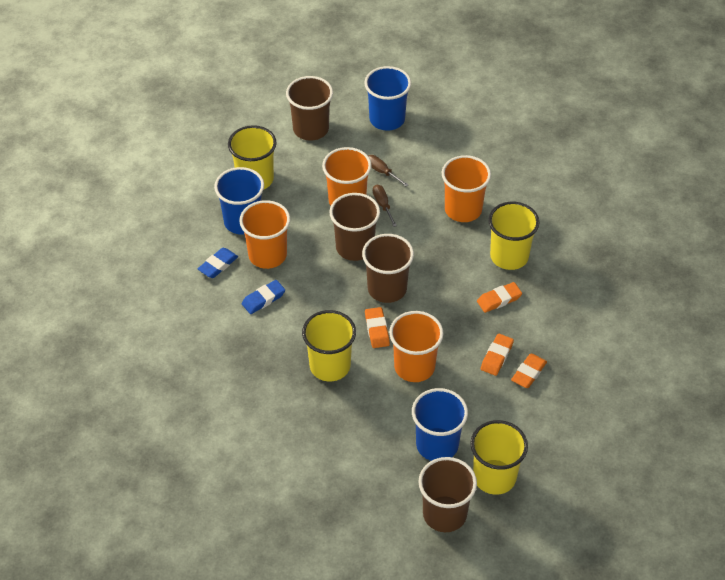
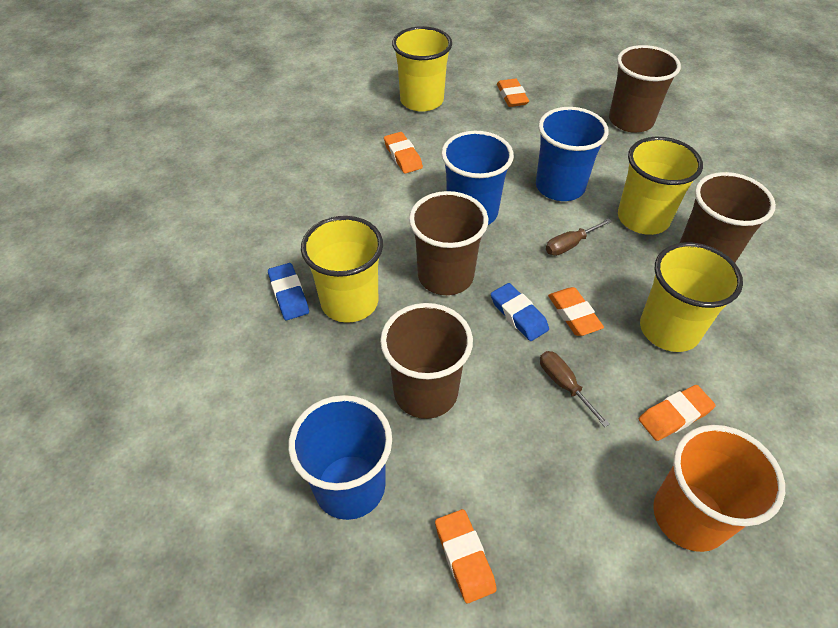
orange cup: 4 -> 1
orange eraser: 4 -> 5

